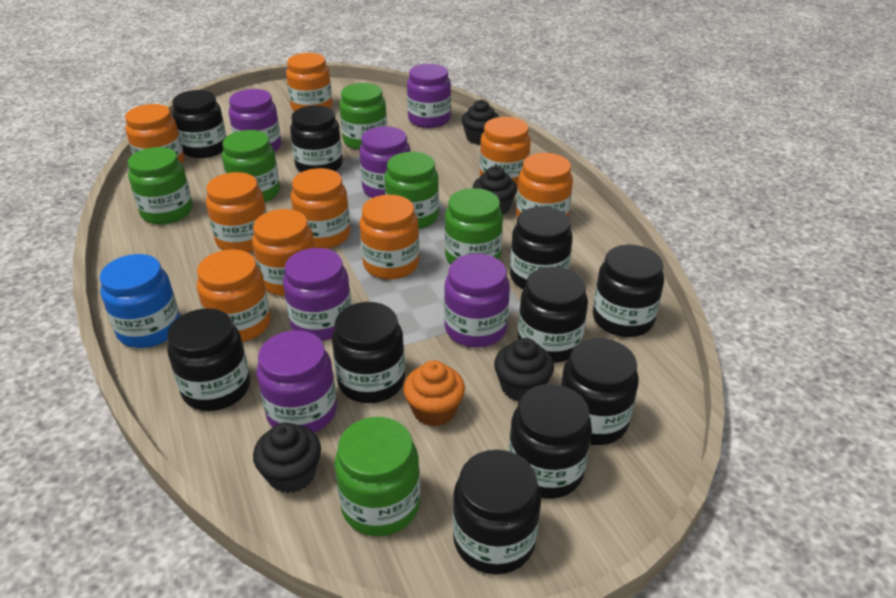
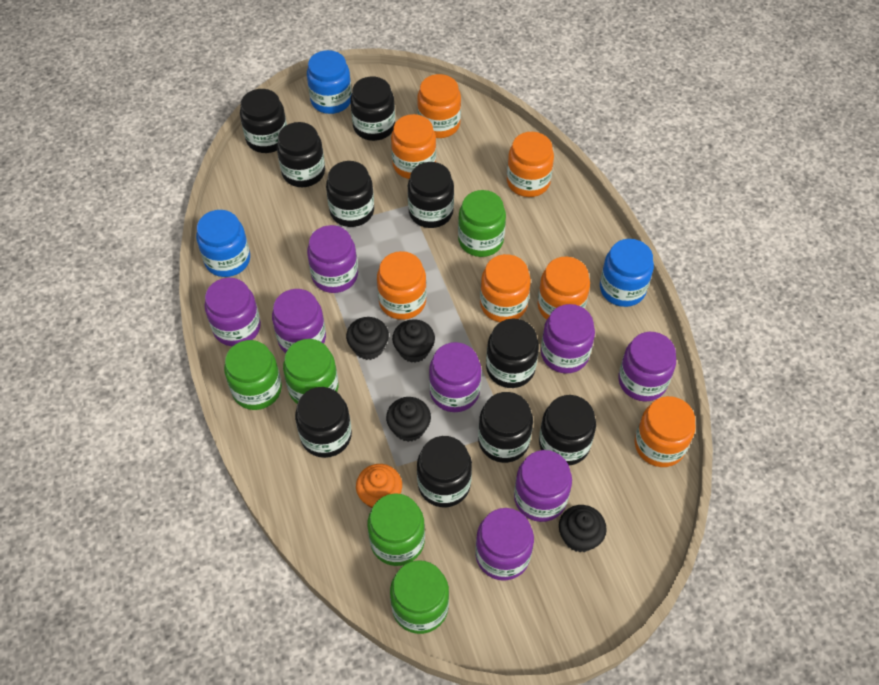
blue jar: 1 -> 3
green jar: 6 -> 5
orange jar: 9 -> 7
purple jar: 6 -> 8

